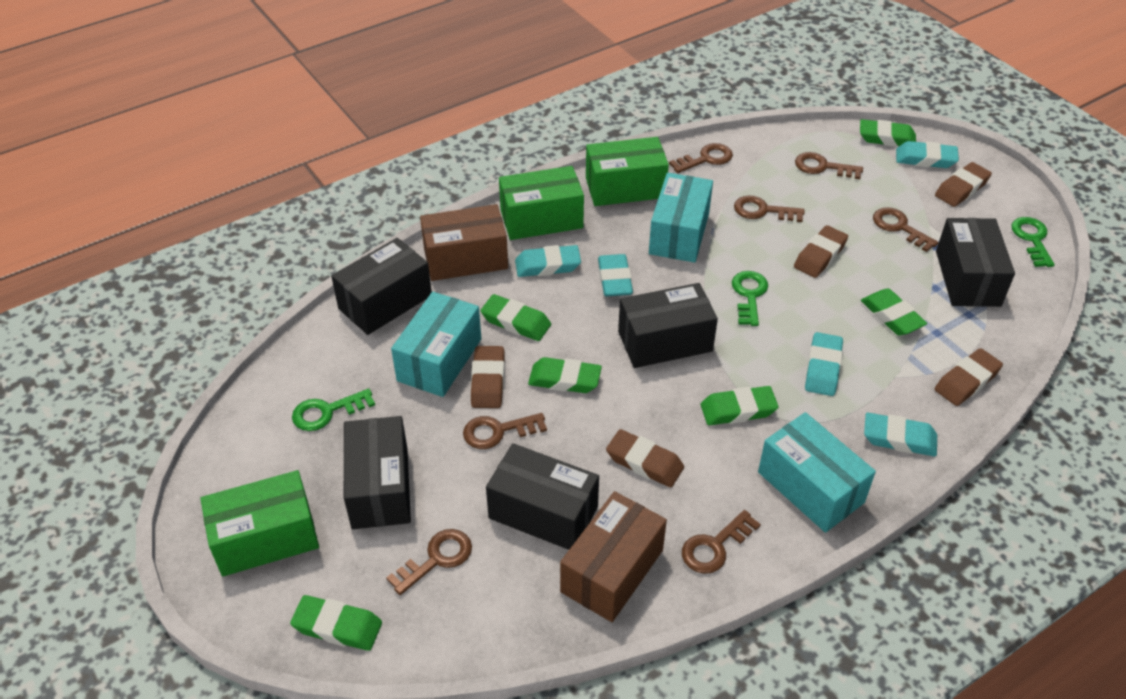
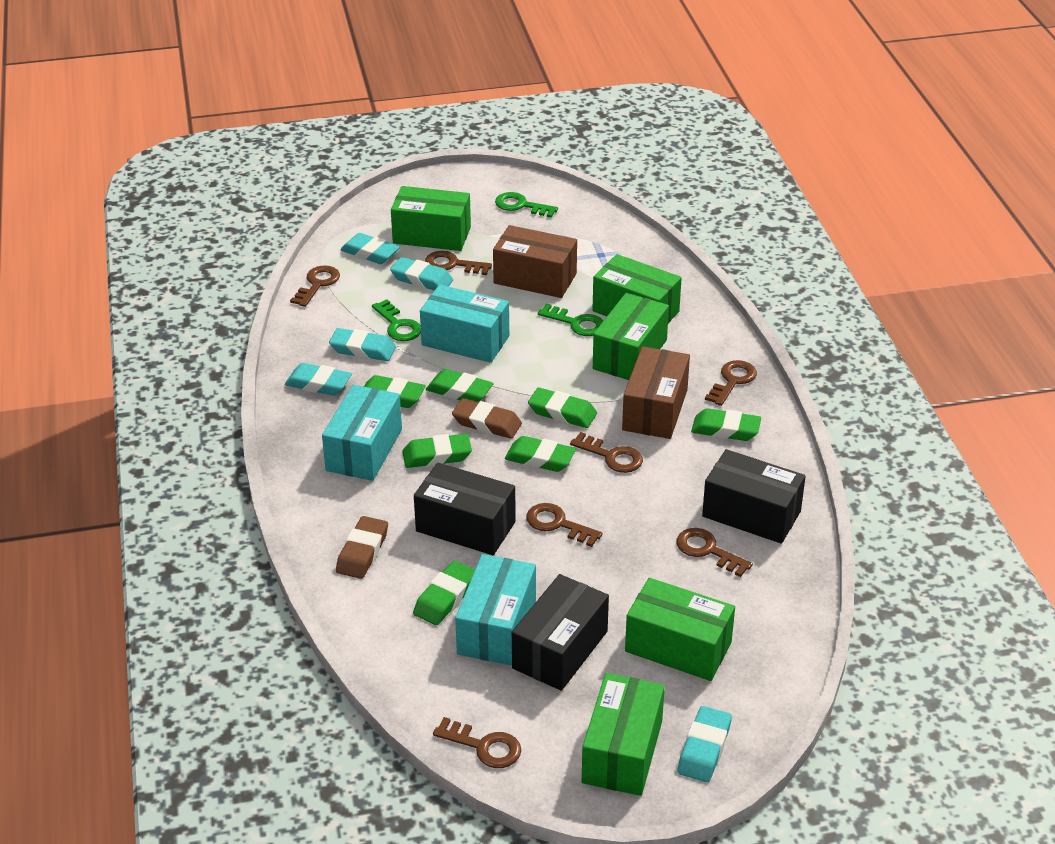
black box: 5 -> 3
brown eraser: 5 -> 2
green box: 3 -> 5
green eraser: 6 -> 7

